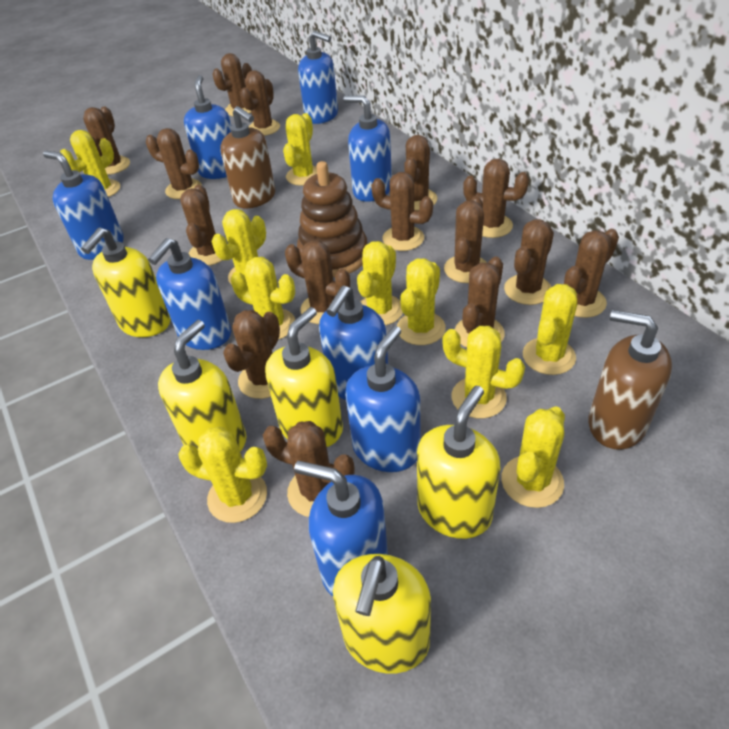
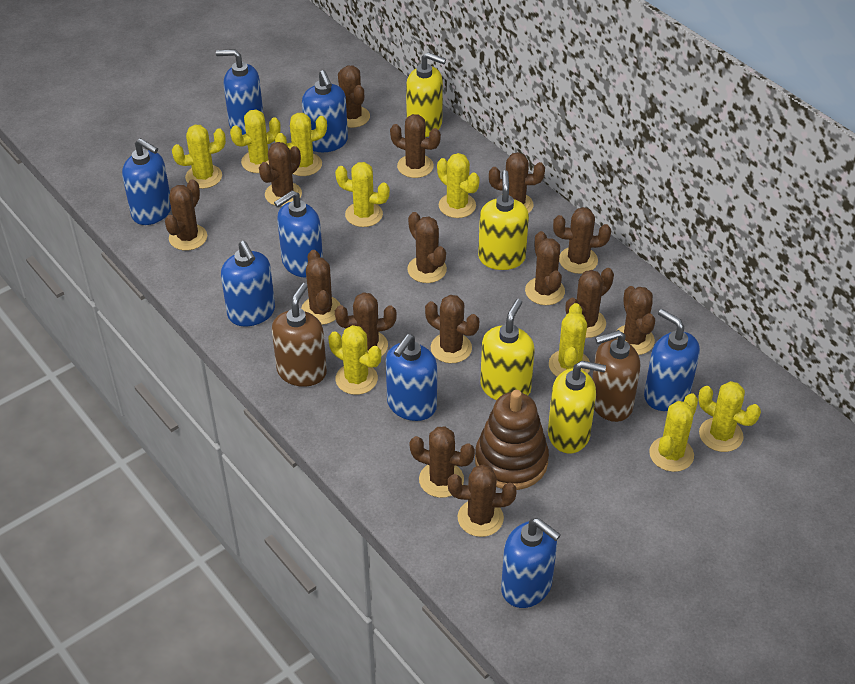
yellow cactus: 10 -> 9
yellow soap dispenser: 5 -> 4

